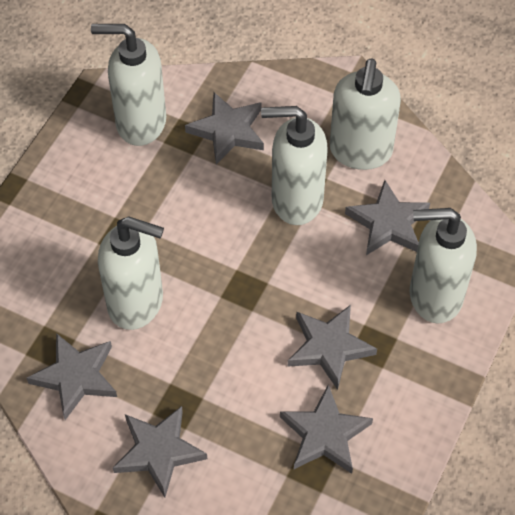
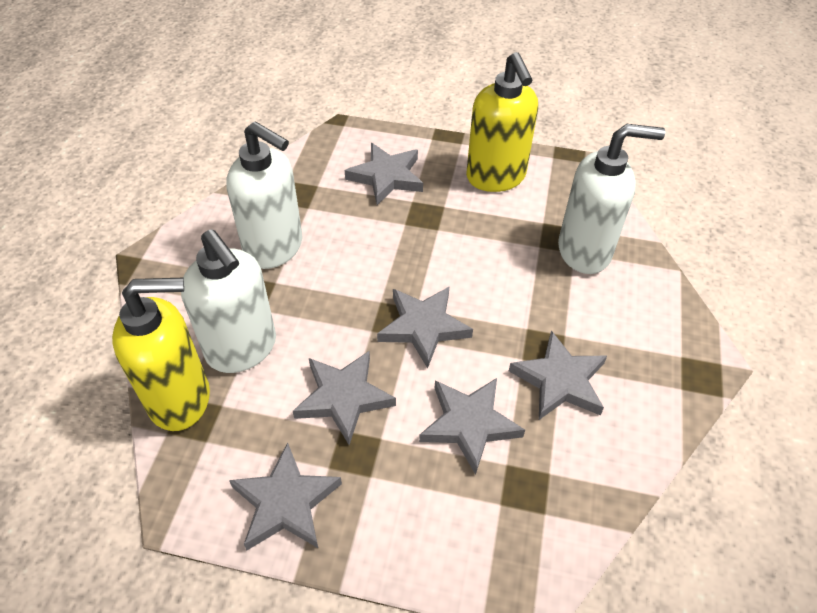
white soap dispenser: 5 -> 3
yellow soap dispenser: 0 -> 2

